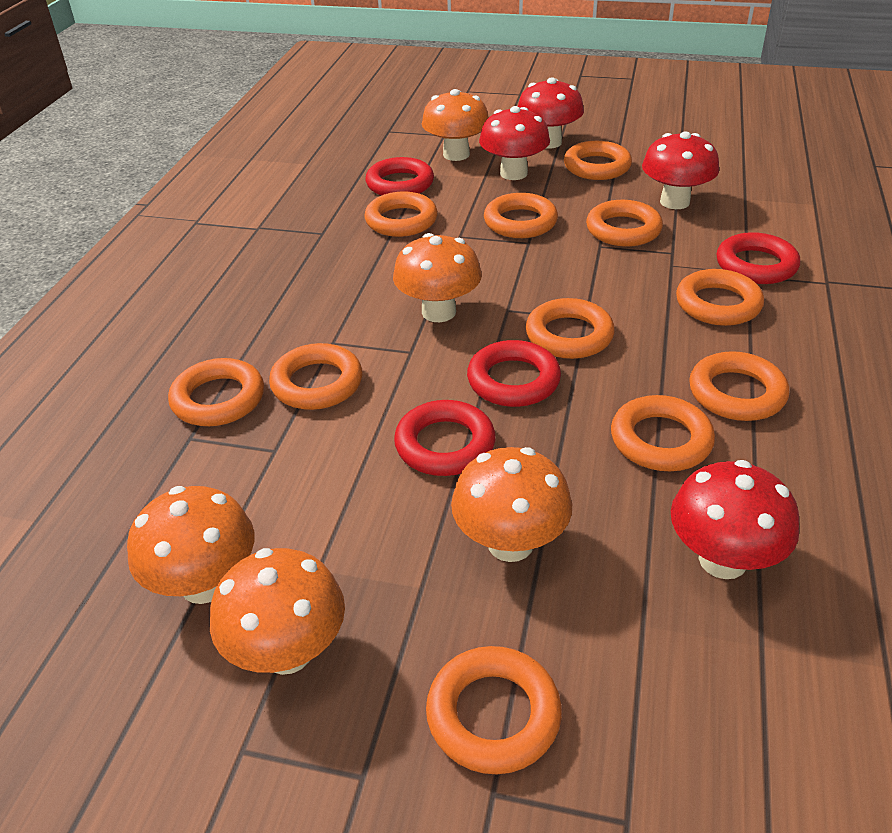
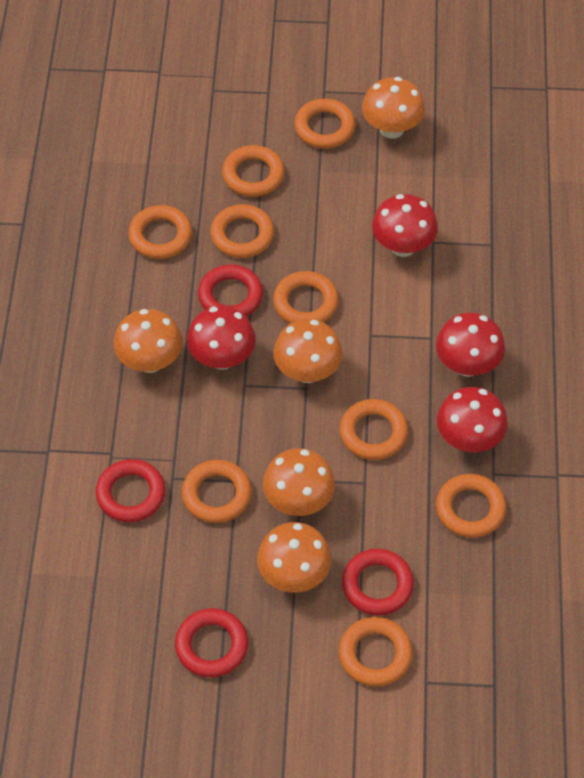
orange ring: 11 -> 9

